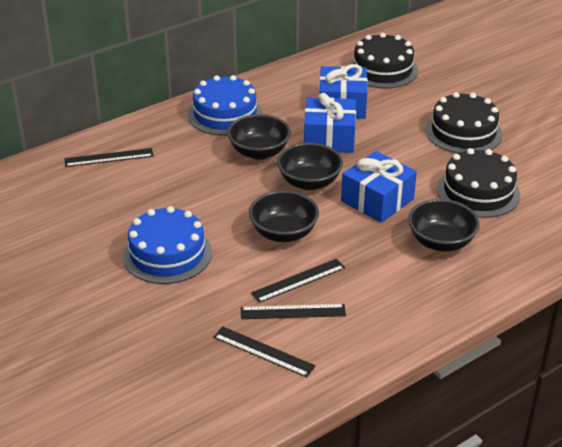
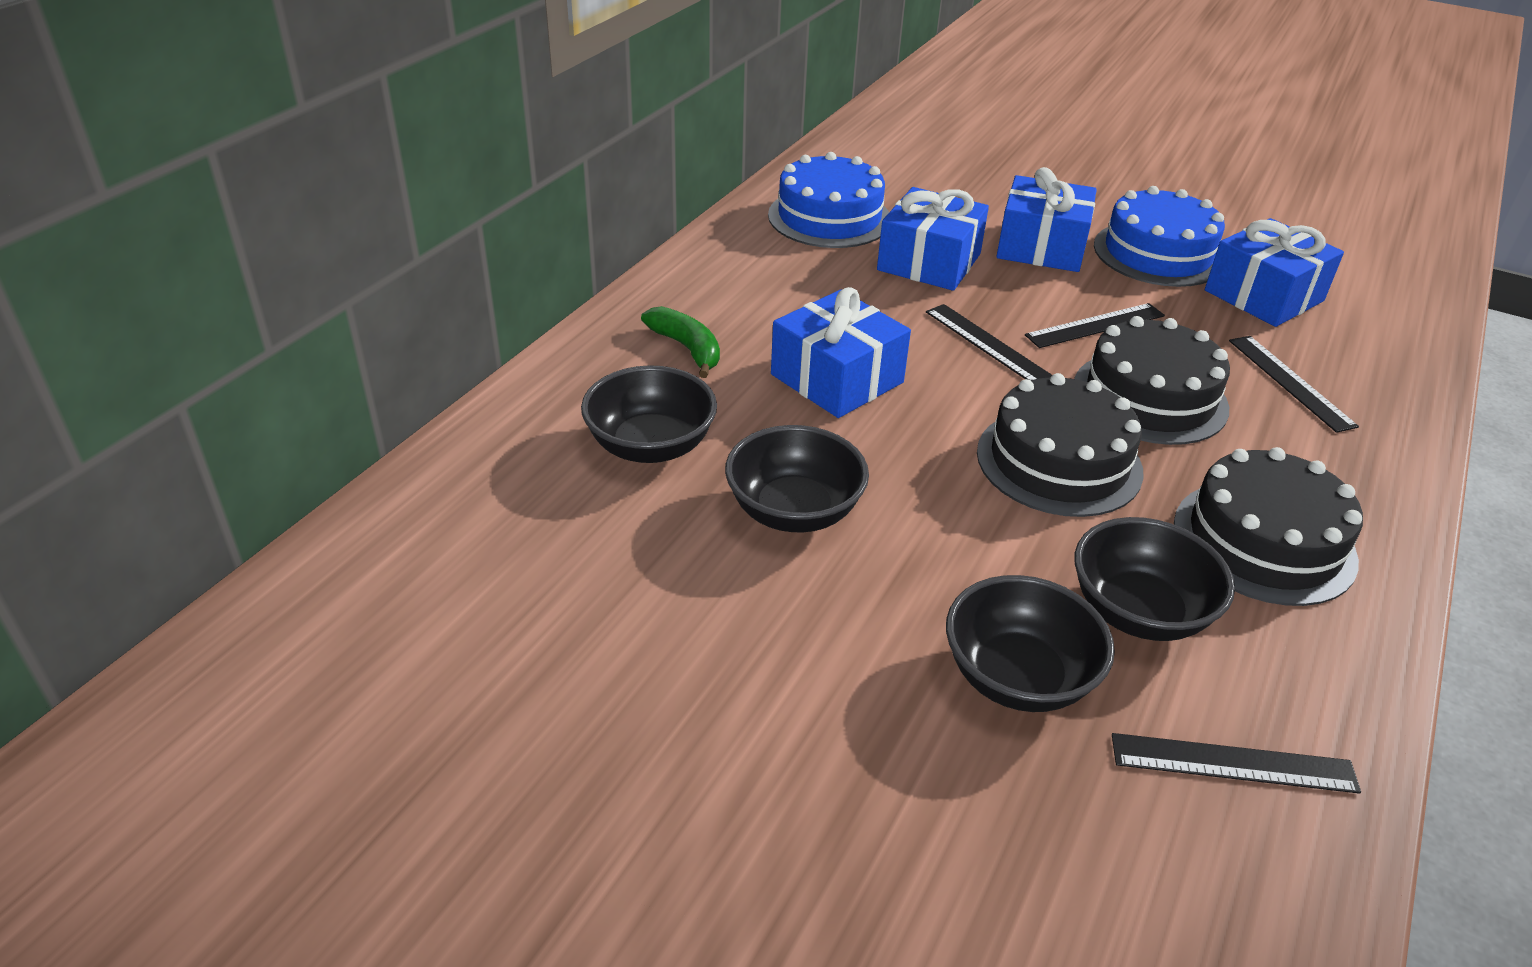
blue gift: 3 -> 4
green banana: 0 -> 1

